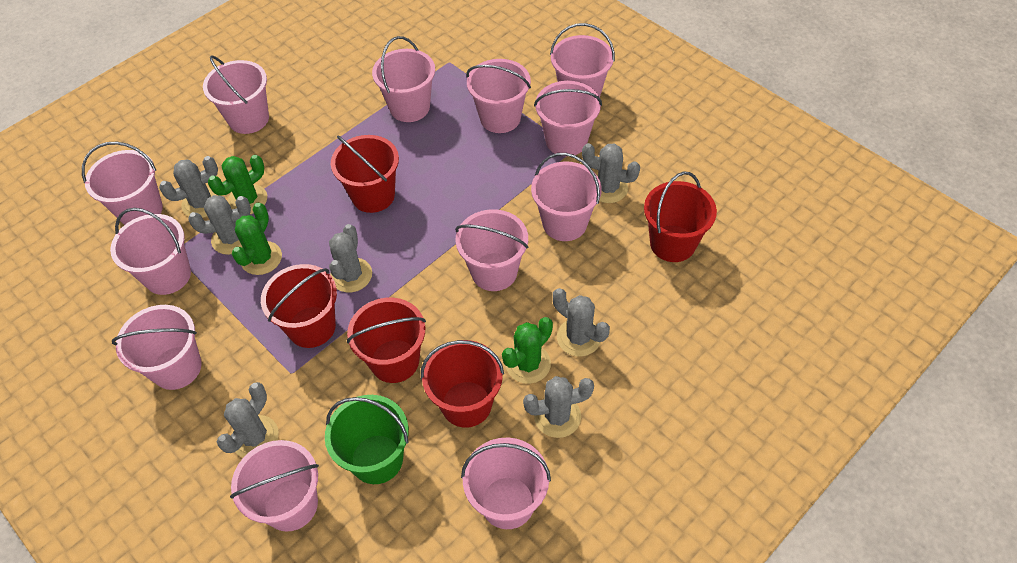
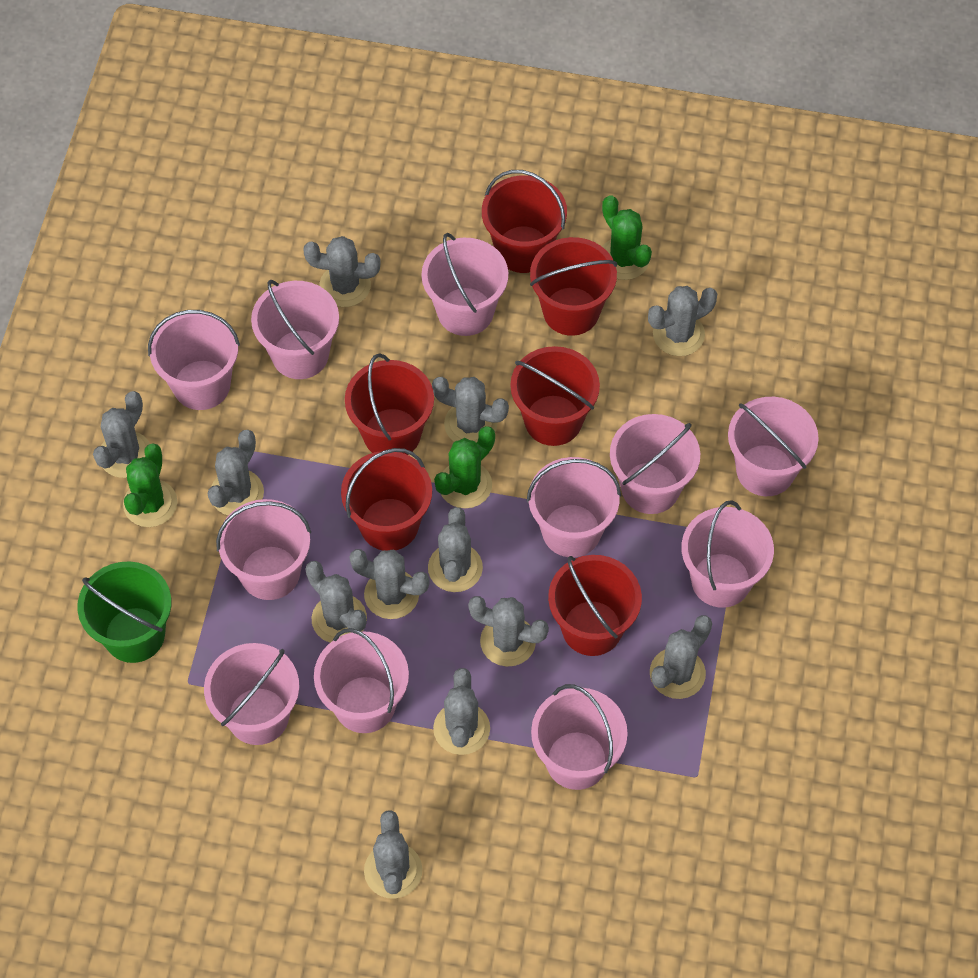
grey cactus: 7 -> 12
pink bucket: 12 -> 11
red bucket: 5 -> 6

